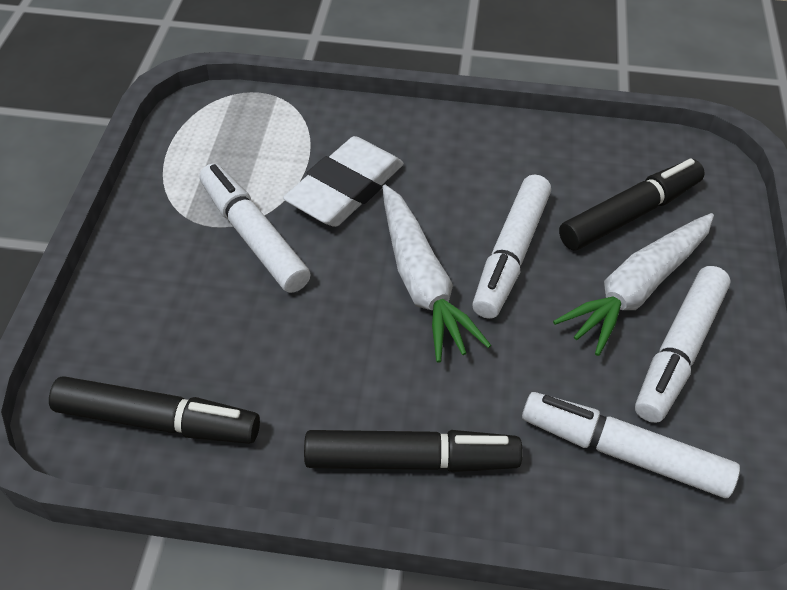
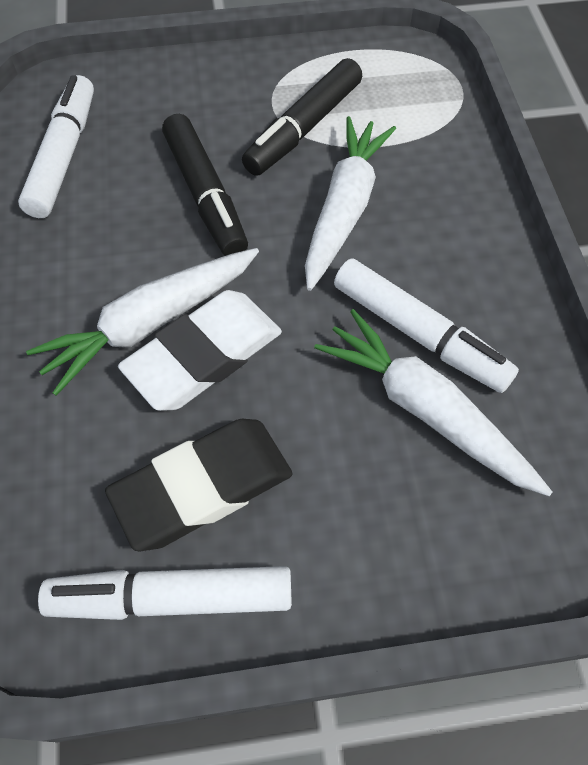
black eraser: 0 -> 1
black marker: 3 -> 2
white carrot: 2 -> 3
white marker: 4 -> 3

